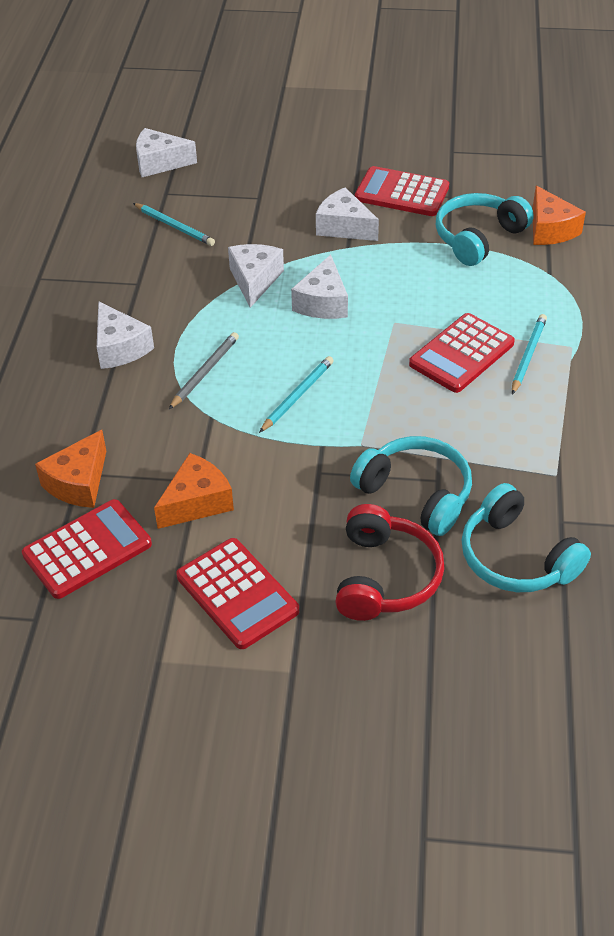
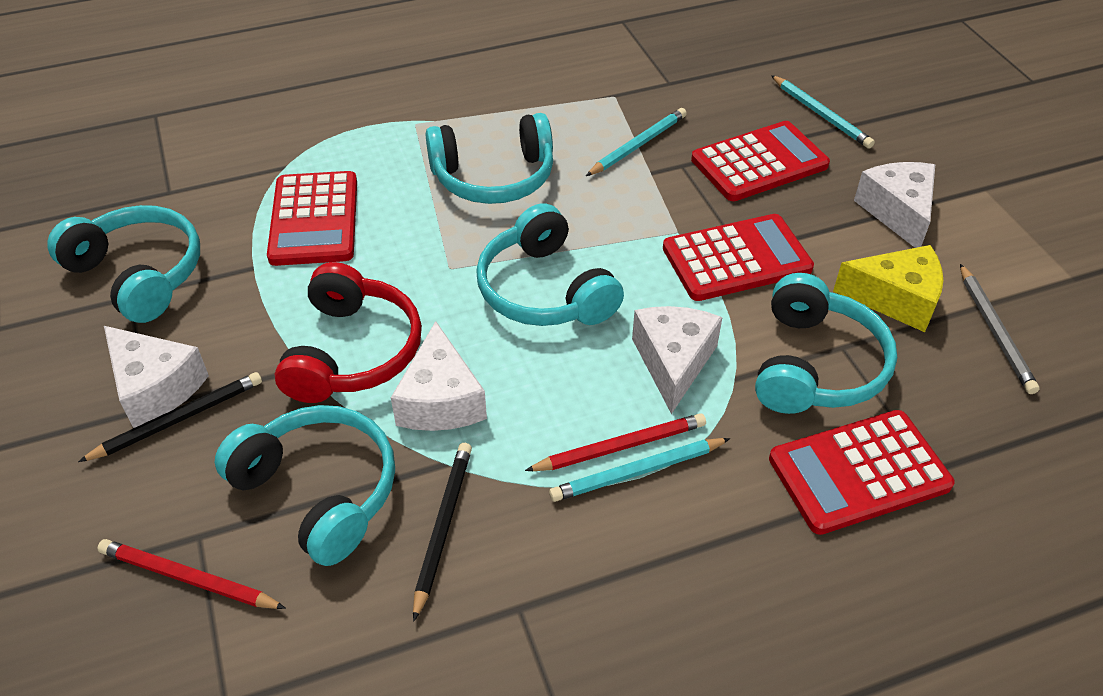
black pencil: 0 -> 2
orange cheese: 3 -> 0
red pencil: 0 -> 2
turquoise headphones: 3 -> 5
white cheese: 5 -> 4
yellow cheese: 0 -> 1

